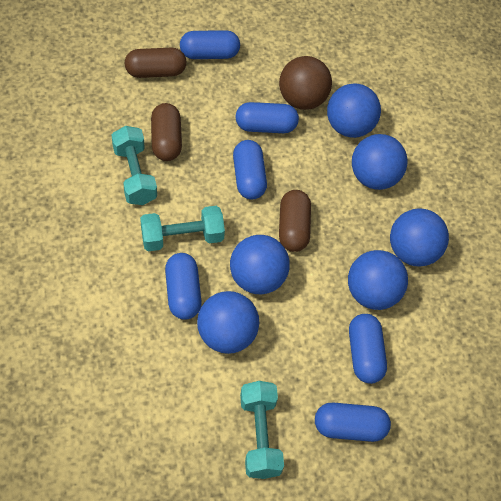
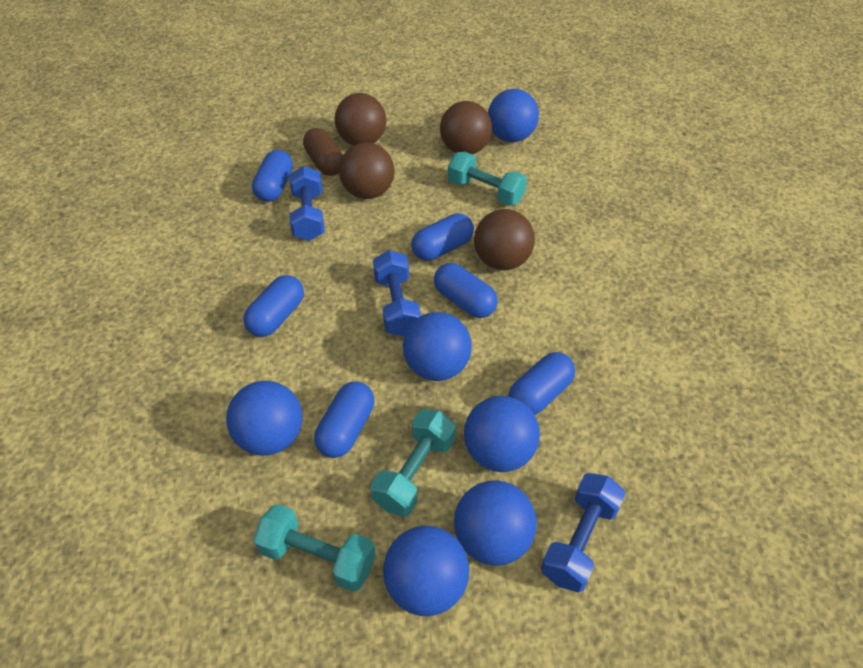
blue dumbbell: 0 -> 3
brown ball: 1 -> 4
brown capsule: 3 -> 1

